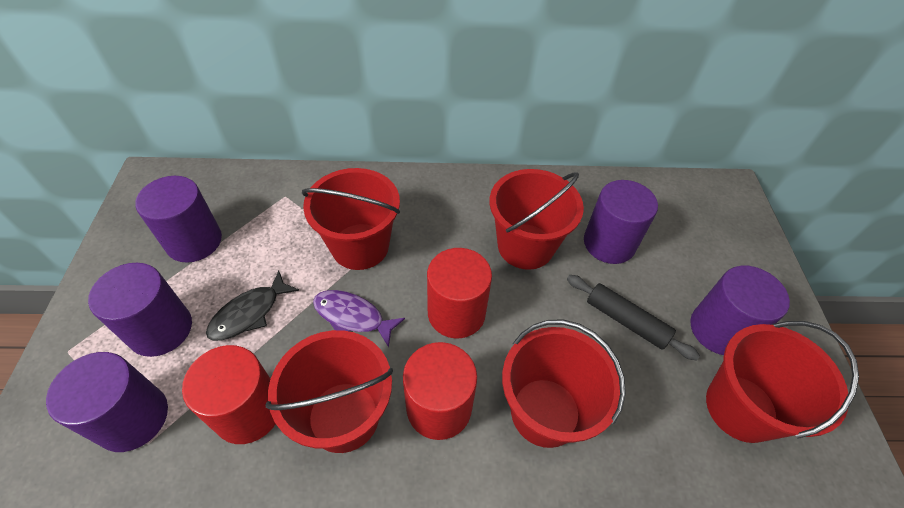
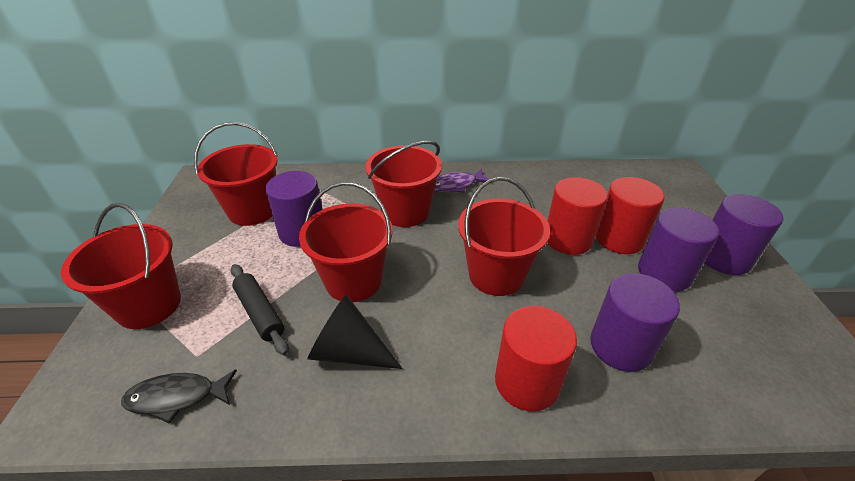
black cone: 0 -> 1
purple cylinder: 5 -> 4

